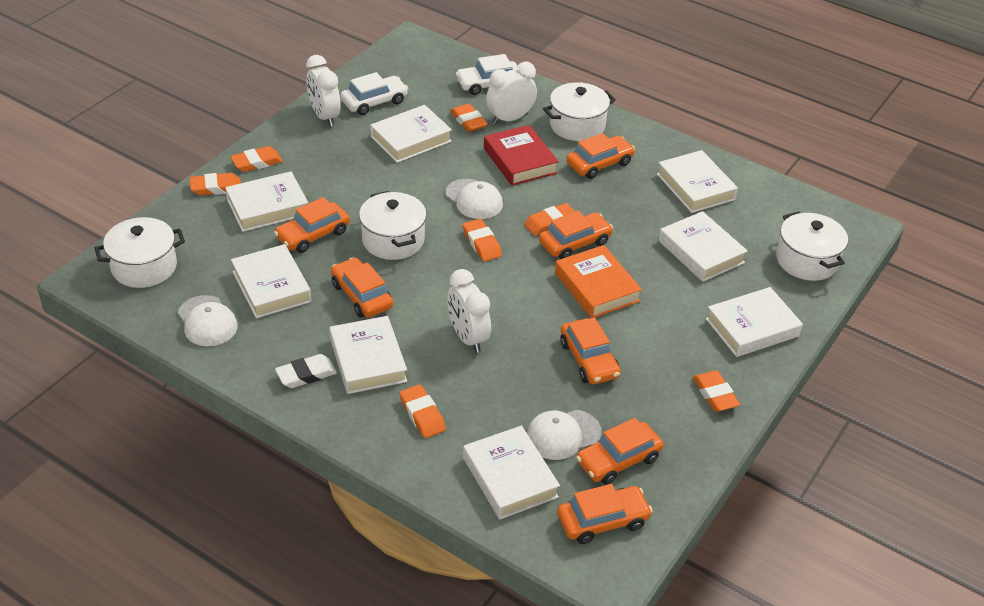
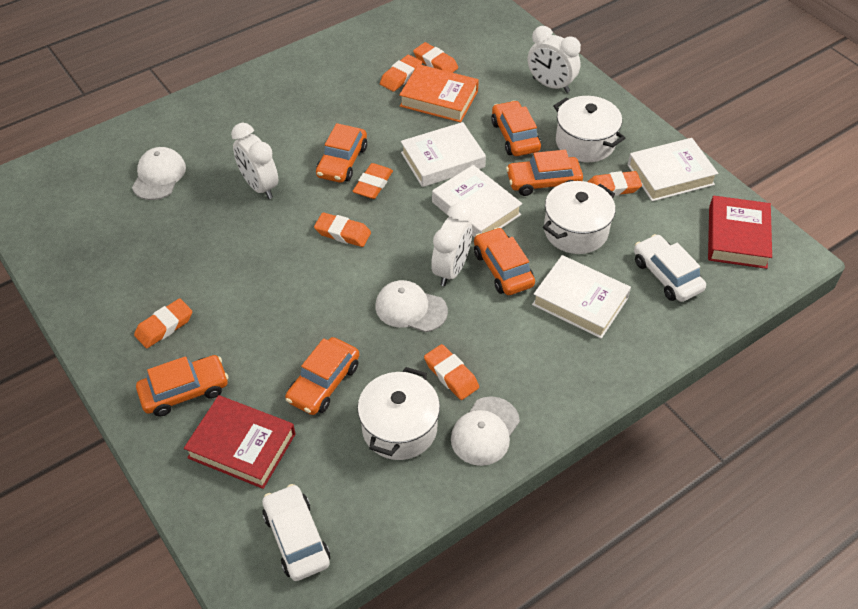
orange car: 7 -> 6
red book: 1 -> 2
white book: 8 -> 4
white eraser: 1 -> 0
white pot: 4 -> 3

